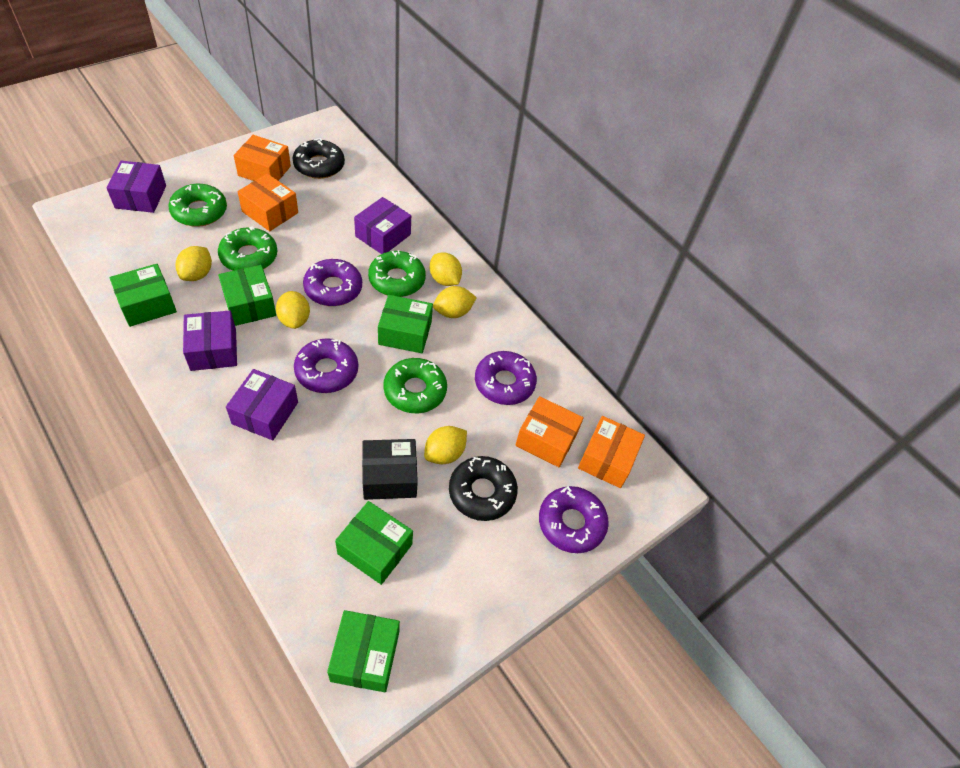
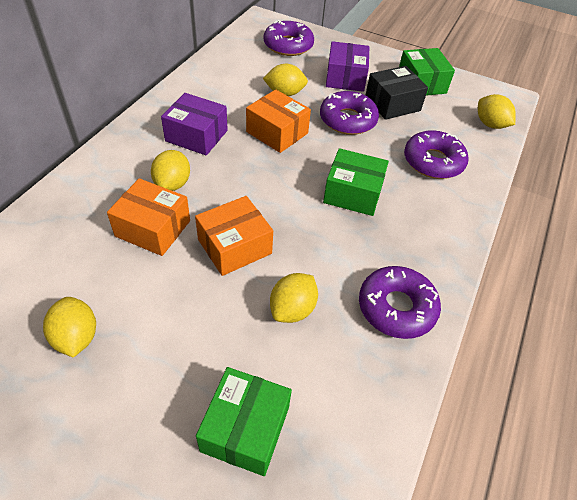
black donut: 2 -> 0
green box: 5 -> 3
green donut: 4 -> 0
orange box: 4 -> 3
purple box: 4 -> 2

